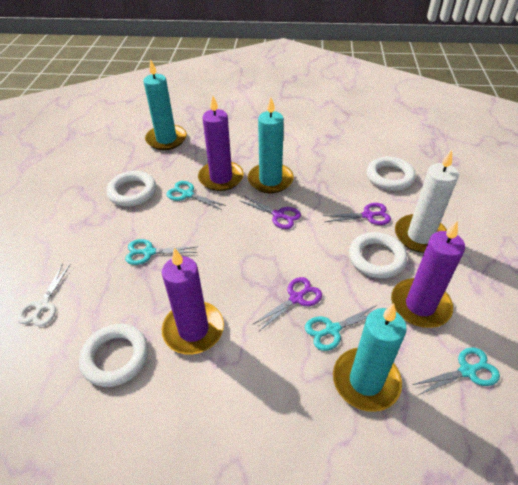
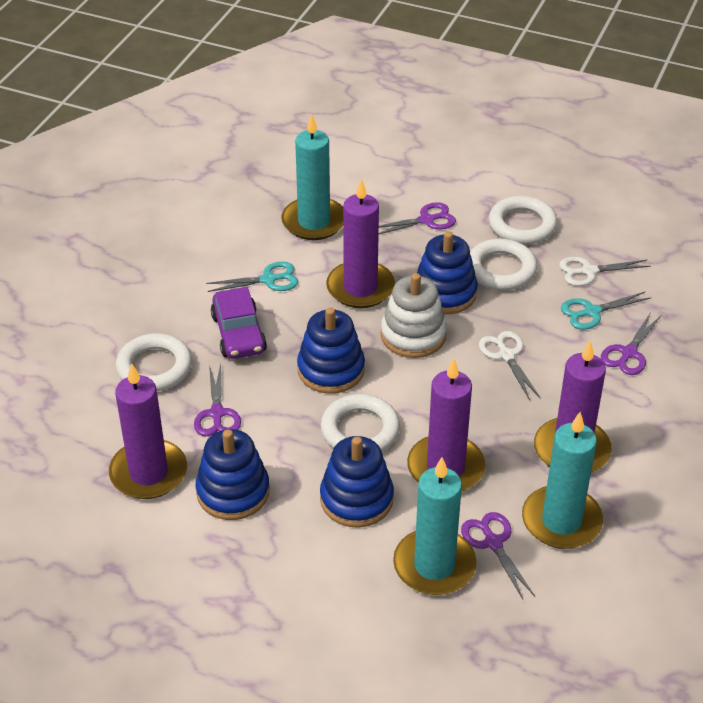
blue stacking toy: 0 -> 4
purple candle: 3 -> 4
purple car: 0 -> 1
purple scissors: 3 -> 4
turquoise scissors: 4 -> 2
white candle: 1 -> 0
white scissors: 1 -> 2
white stacking toy: 0 -> 1

